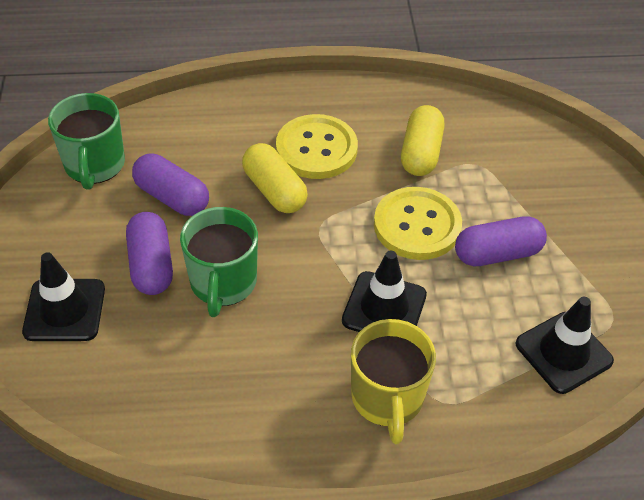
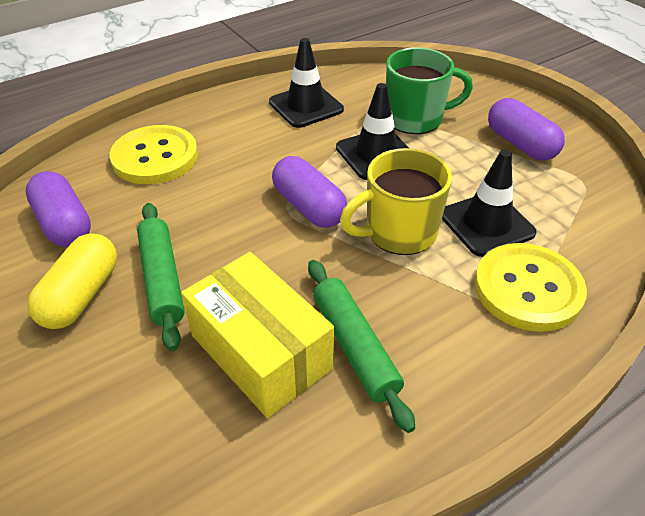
green mug: 2 -> 1
green rolling pin: 0 -> 2
yellow box: 0 -> 1
yellow capsule: 2 -> 1

